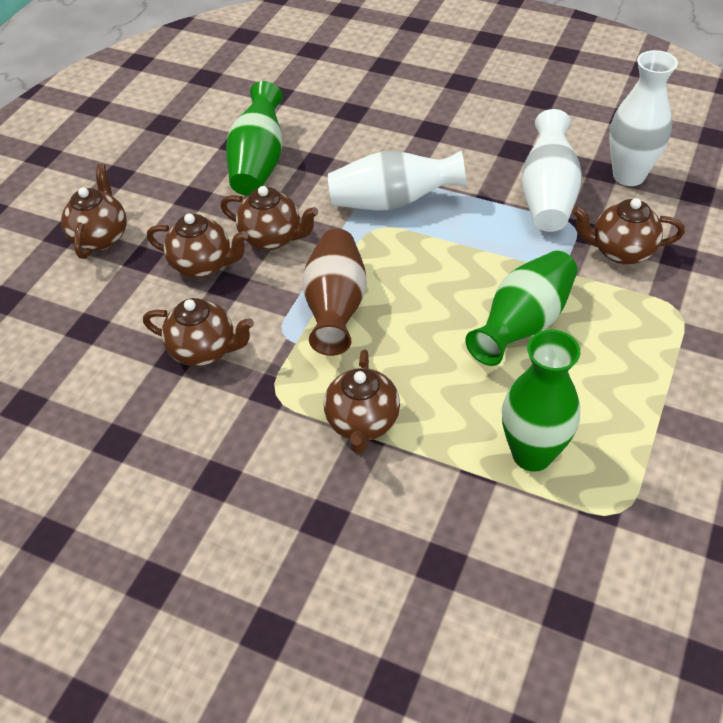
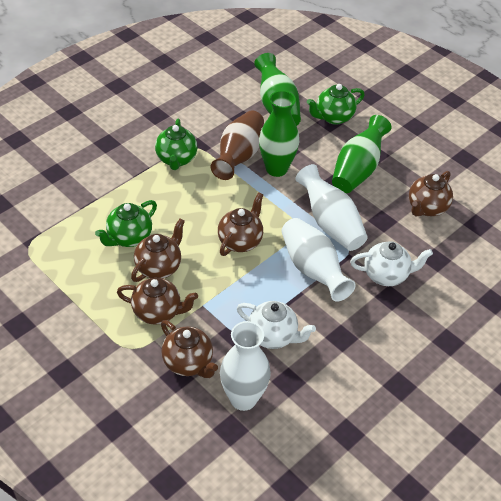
brown teapot: 6 -> 5
green teapot: 0 -> 3
white teapot: 0 -> 2

